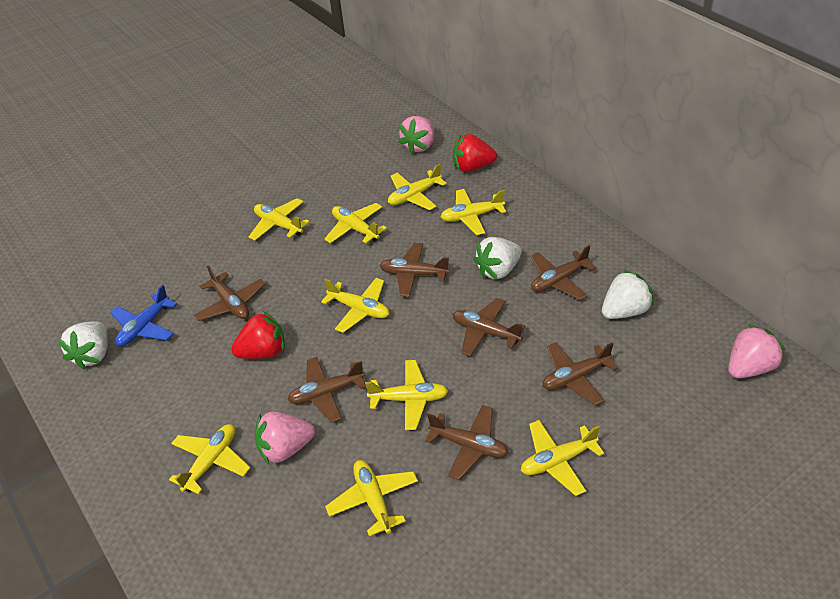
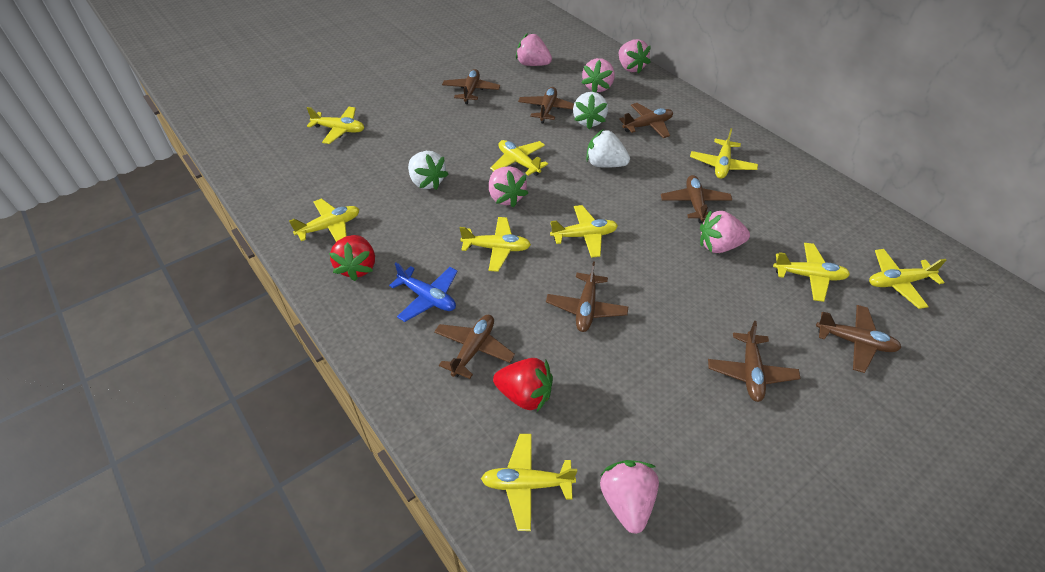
brown plane: 7 -> 8
pink strawberry: 3 -> 6

